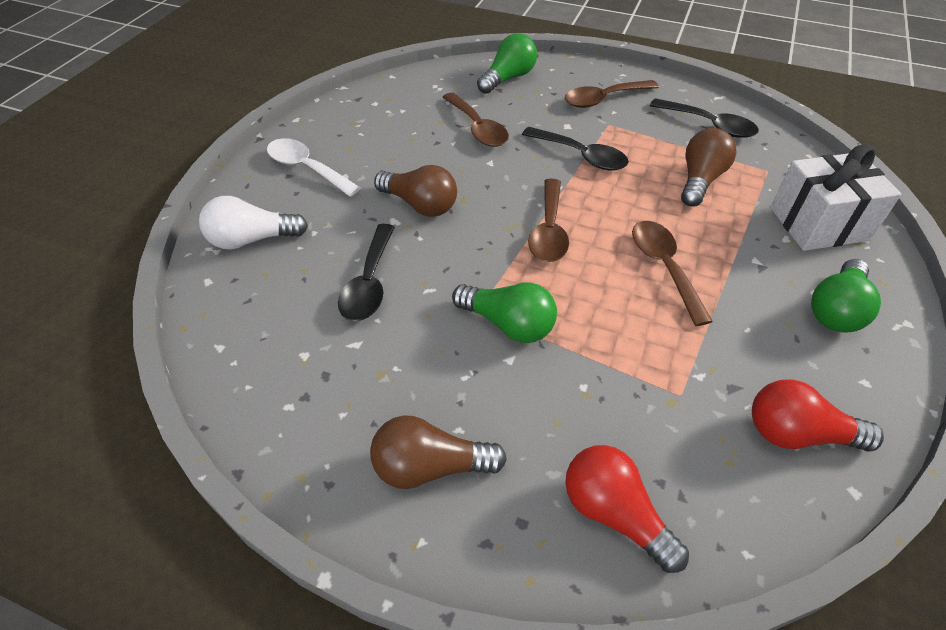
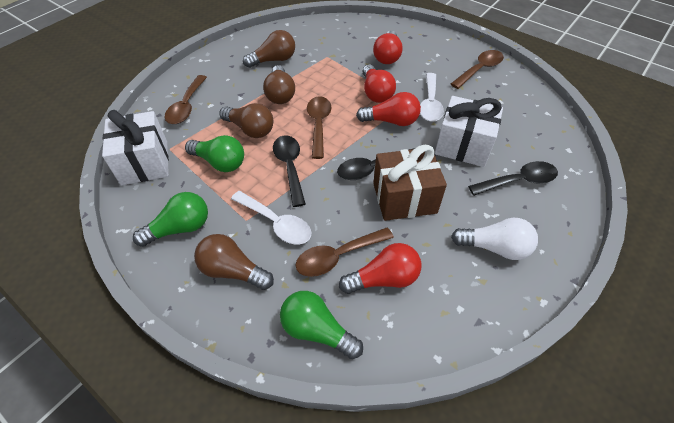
brown gift: 0 -> 1
brown light bulb: 3 -> 4
red light bulb: 2 -> 4
white gift: 1 -> 2
white spoon: 1 -> 2

